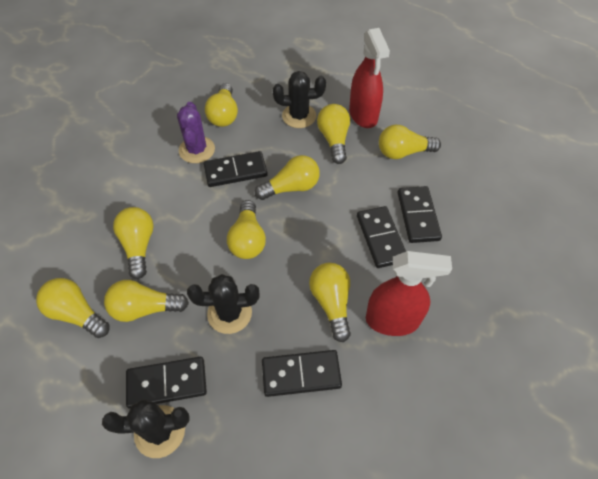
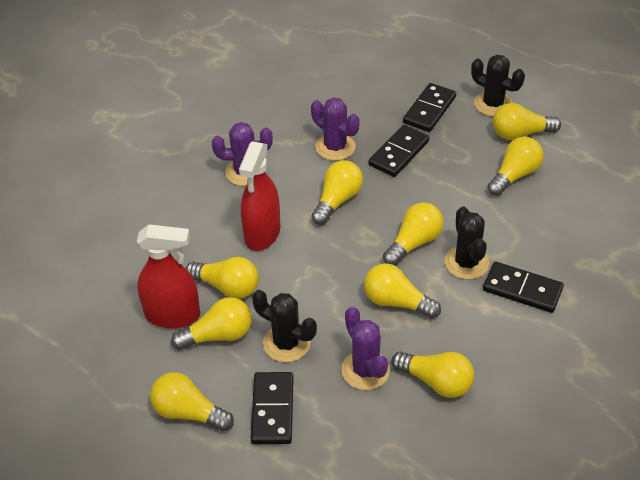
black domino: 5 -> 4
purple cactus: 1 -> 3

